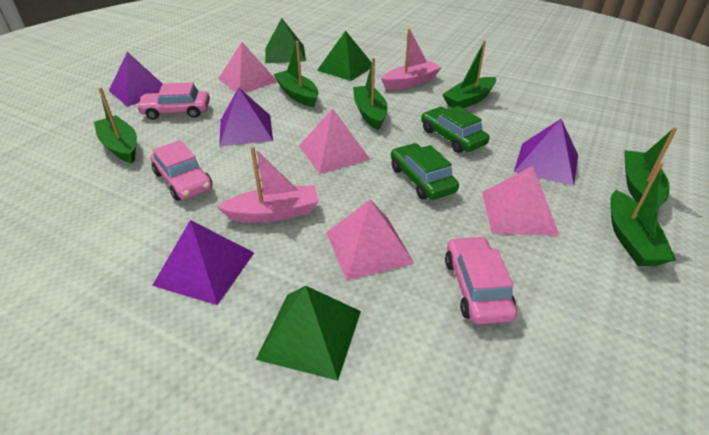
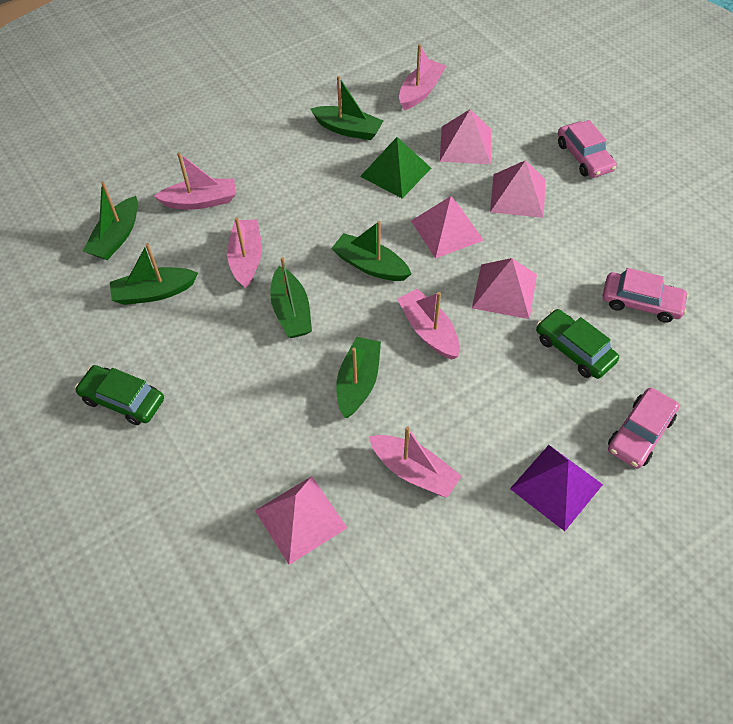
green pyramid: 3 -> 1
pink boat: 2 -> 5
pink pyramid: 4 -> 5
purple pyramid: 4 -> 1

